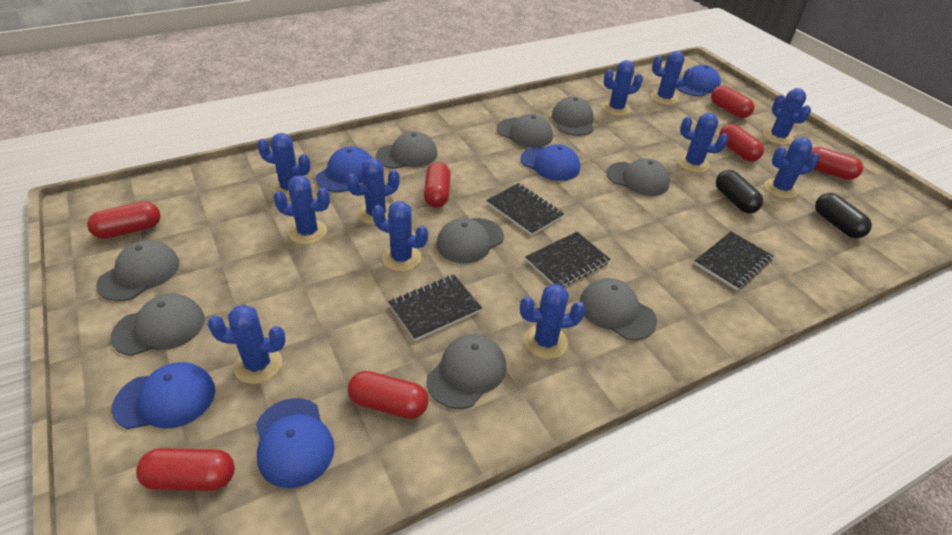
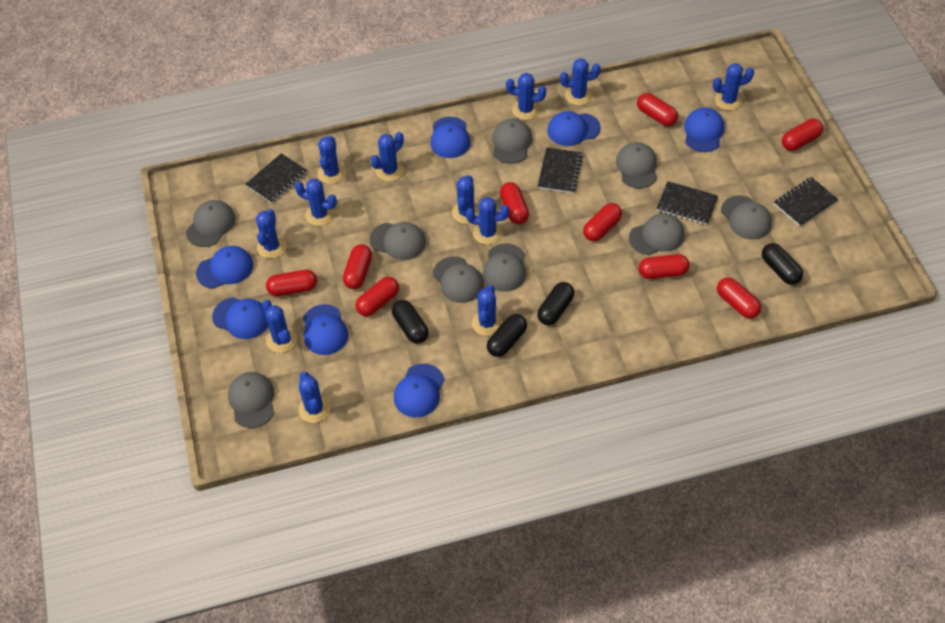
black capsule: 2 -> 4
blue cactus: 11 -> 12
blue cap: 5 -> 7
red capsule: 7 -> 9

